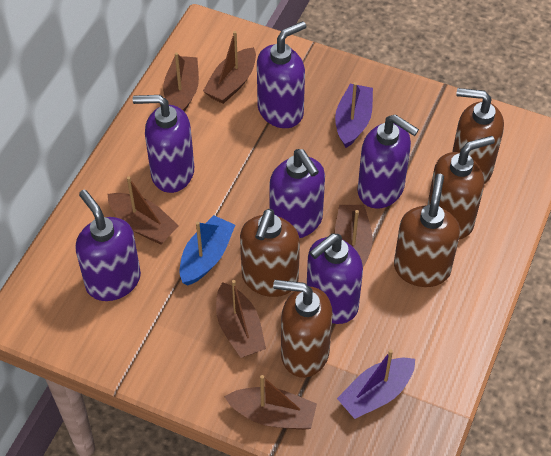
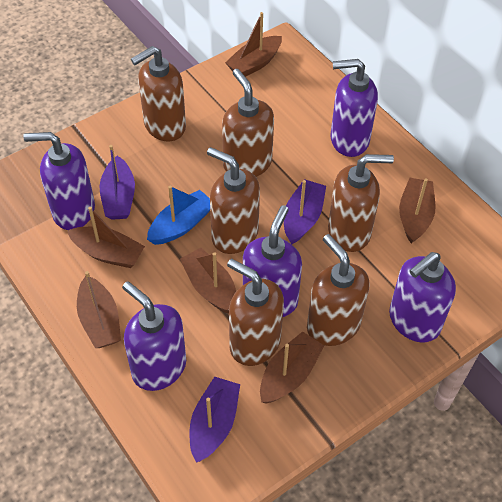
brown soap dispenser: 5 -> 6
purple boat: 2 -> 3
purple soap dispenser: 6 -> 5

